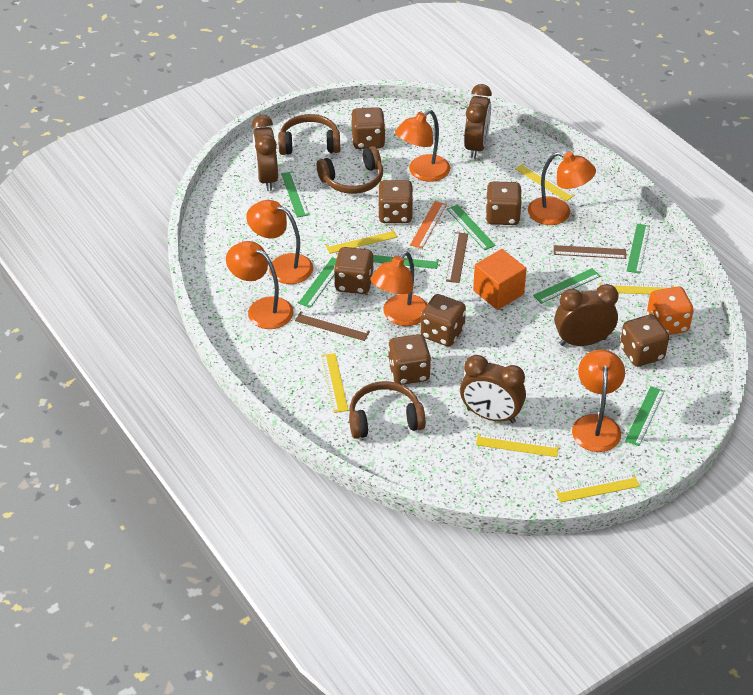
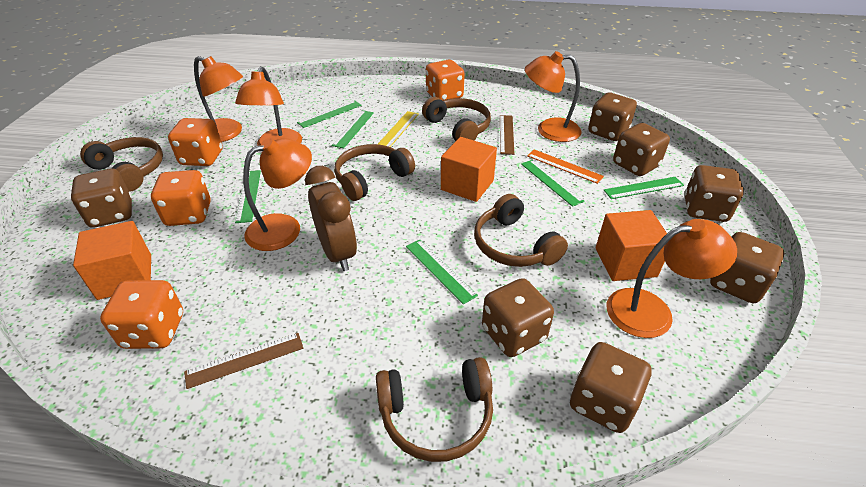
brown clock: 4 -> 1
brown headphones: 3 -> 5
brown ruler: 3 -> 2
green ruler: 7 -> 6
orange cube: 1 -> 3
orange dice: 1 -> 4
orange lamp: 6 -> 5
yellow ruler: 6 -> 1

